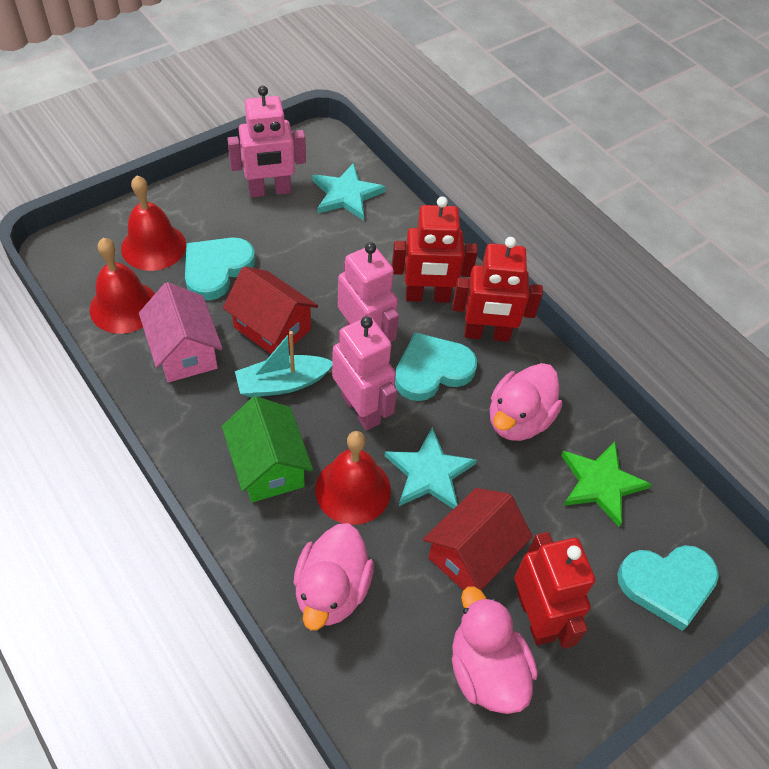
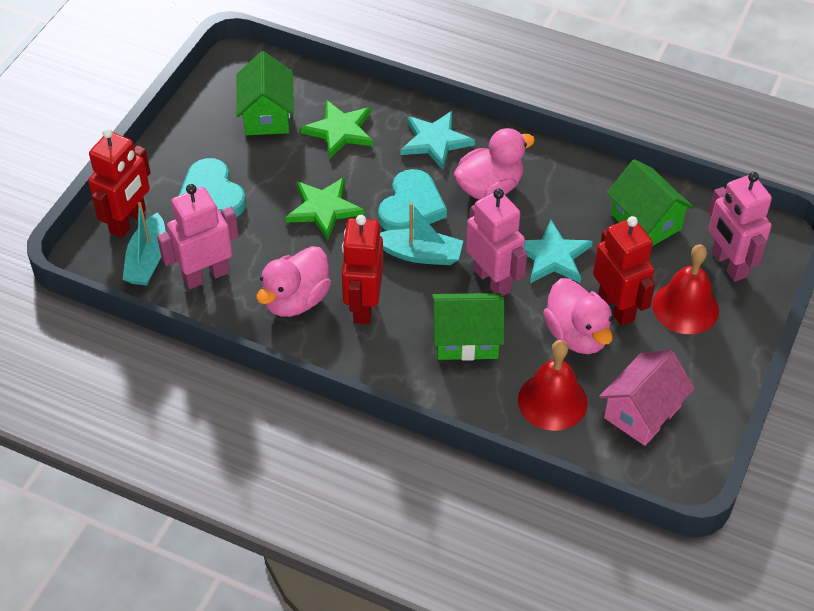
green house: 1 -> 3
green star: 1 -> 2
red bell: 3 -> 2
red house: 2 -> 0
turquoise boat: 1 -> 2
turquoise heart: 3 -> 2

